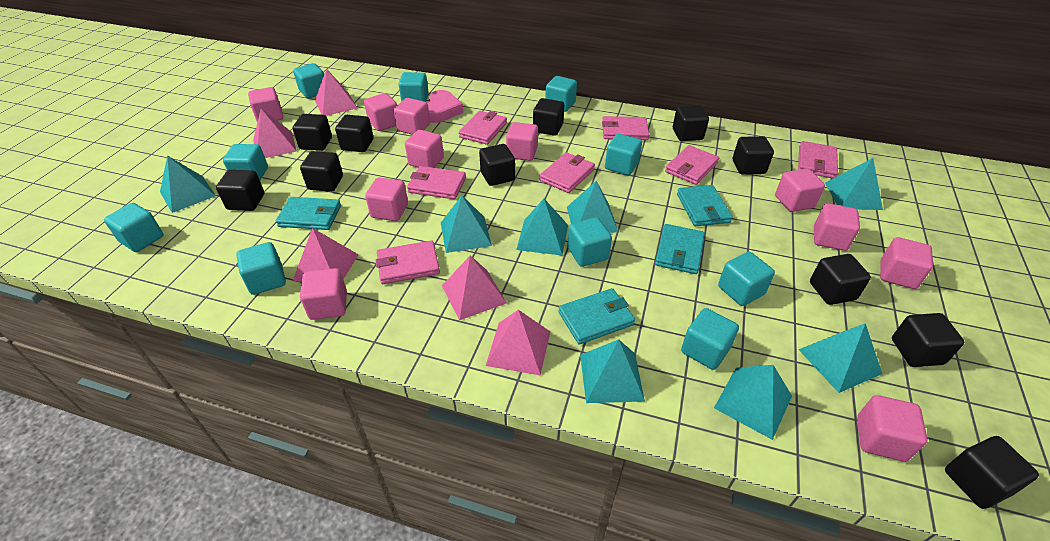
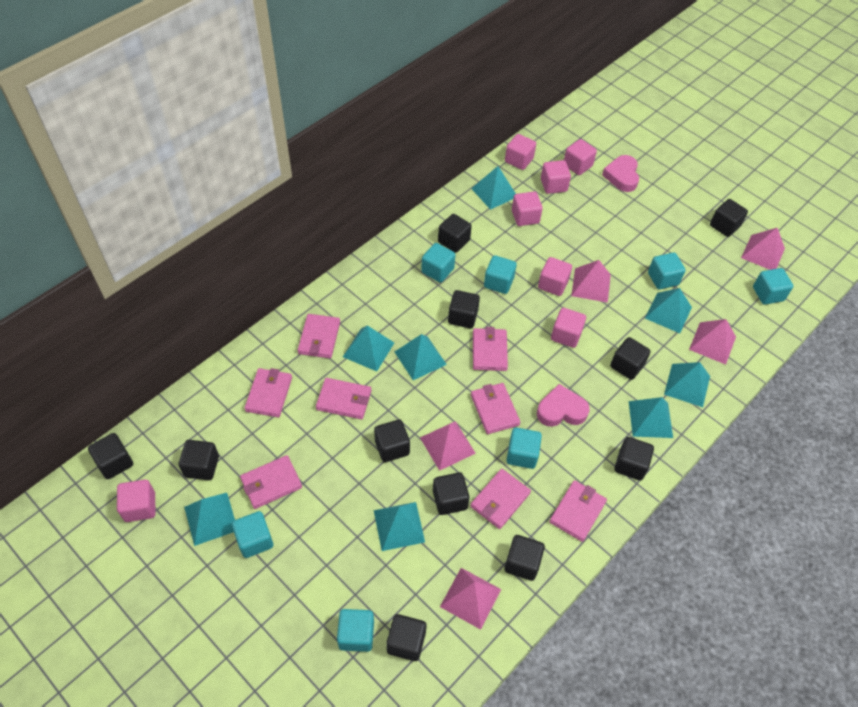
pink cube: 11 -> 7
pink heart: 1 -> 2
pink wallet: 7 -> 8
turquoise cube: 10 -> 7
turquoise wallet: 4 -> 0

